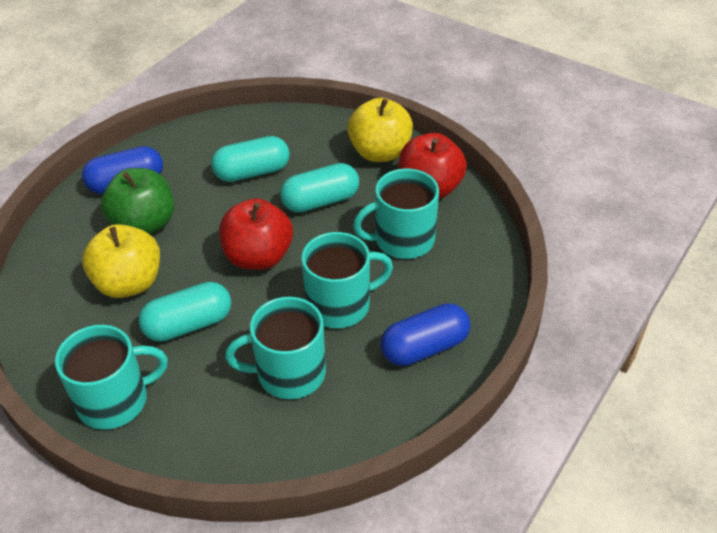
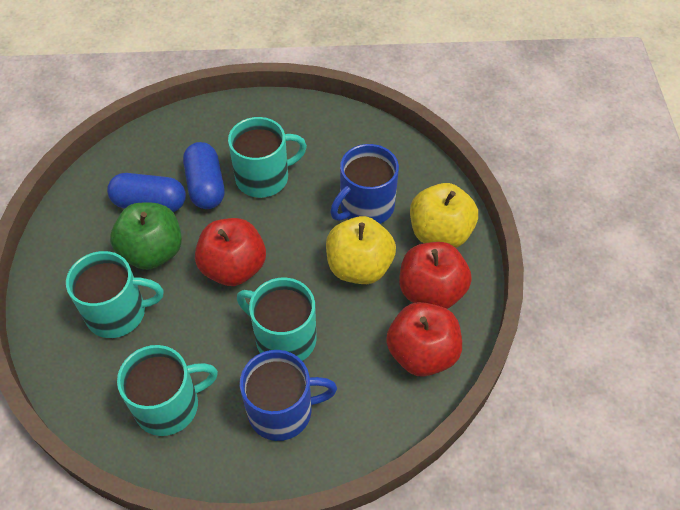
blue mug: 0 -> 2
red apple: 2 -> 3
turquoise capsule: 3 -> 0

